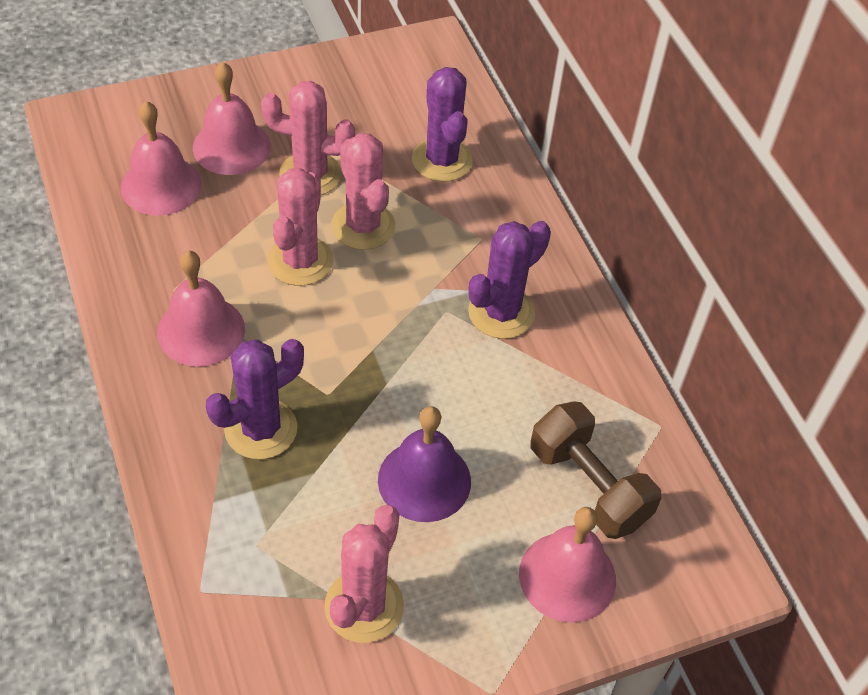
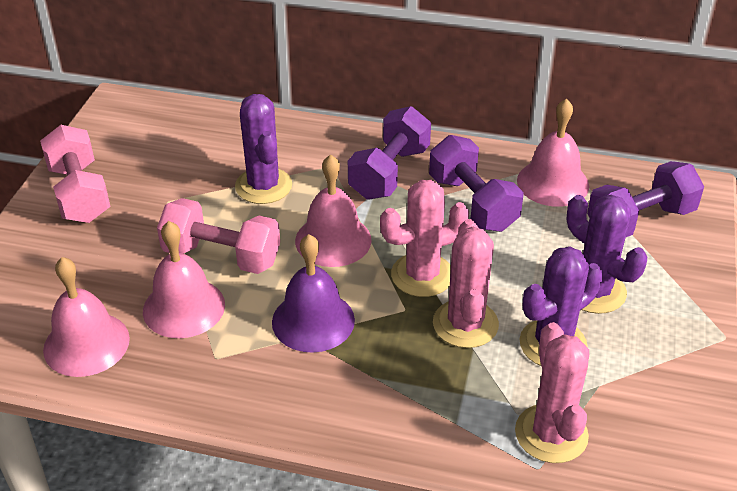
brown dumbbell: 1 -> 0
pink cactus: 4 -> 3
pink dumbbell: 0 -> 2
purple dumbbell: 0 -> 3

